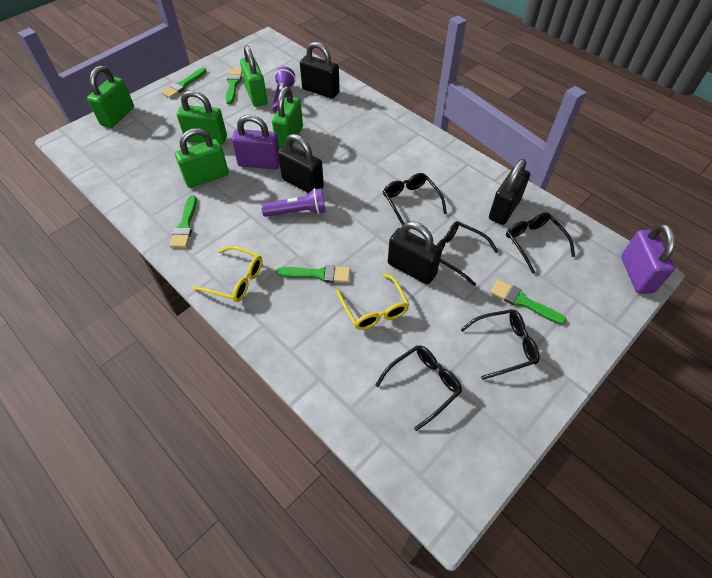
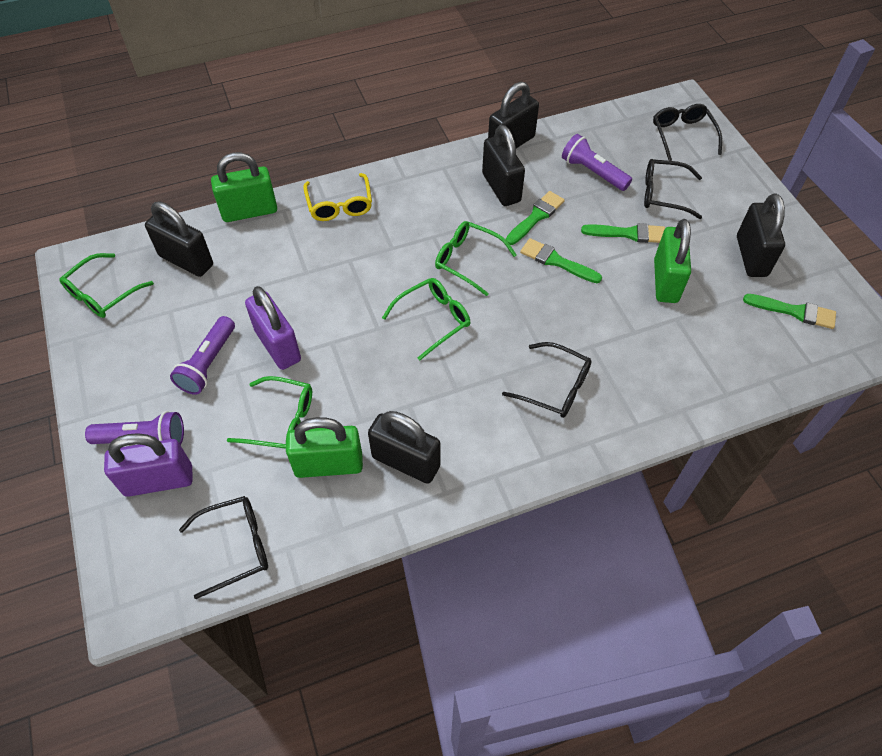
black glasses: 5 -> 4
black padlock: 4 -> 5
green brush: 5 -> 4
green glasses: 0 -> 4
green padlock: 5 -> 3
purple flashlight: 2 -> 3
yellow glasses: 2 -> 1

